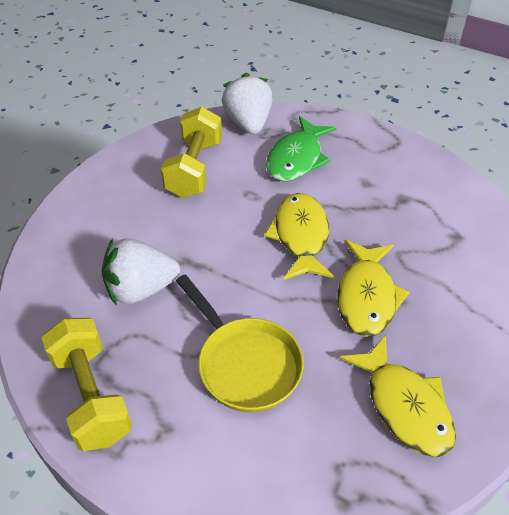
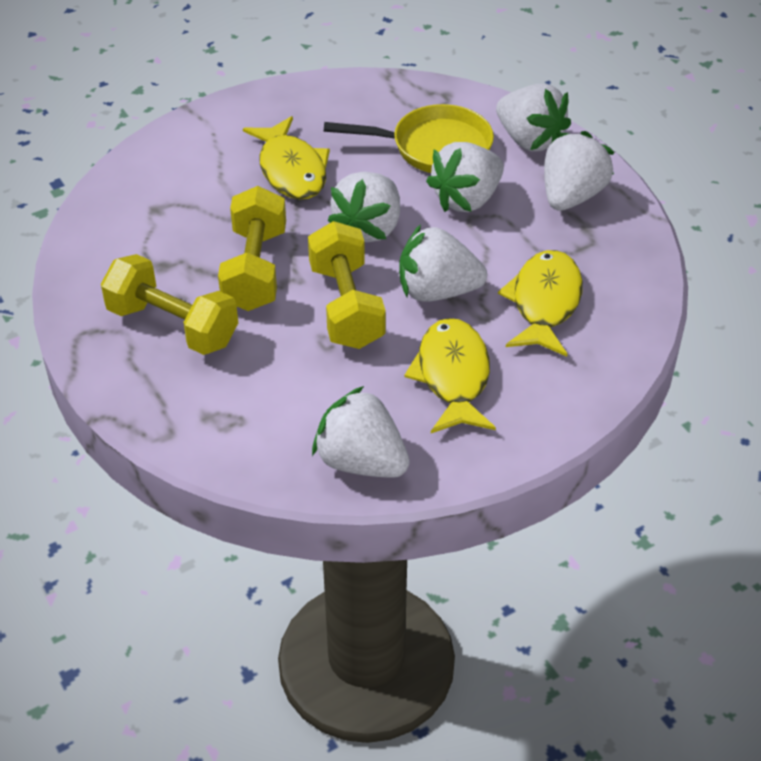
green fish: 1 -> 0
white strawberry: 2 -> 6
yellow dumbbell: 2 -> 3

